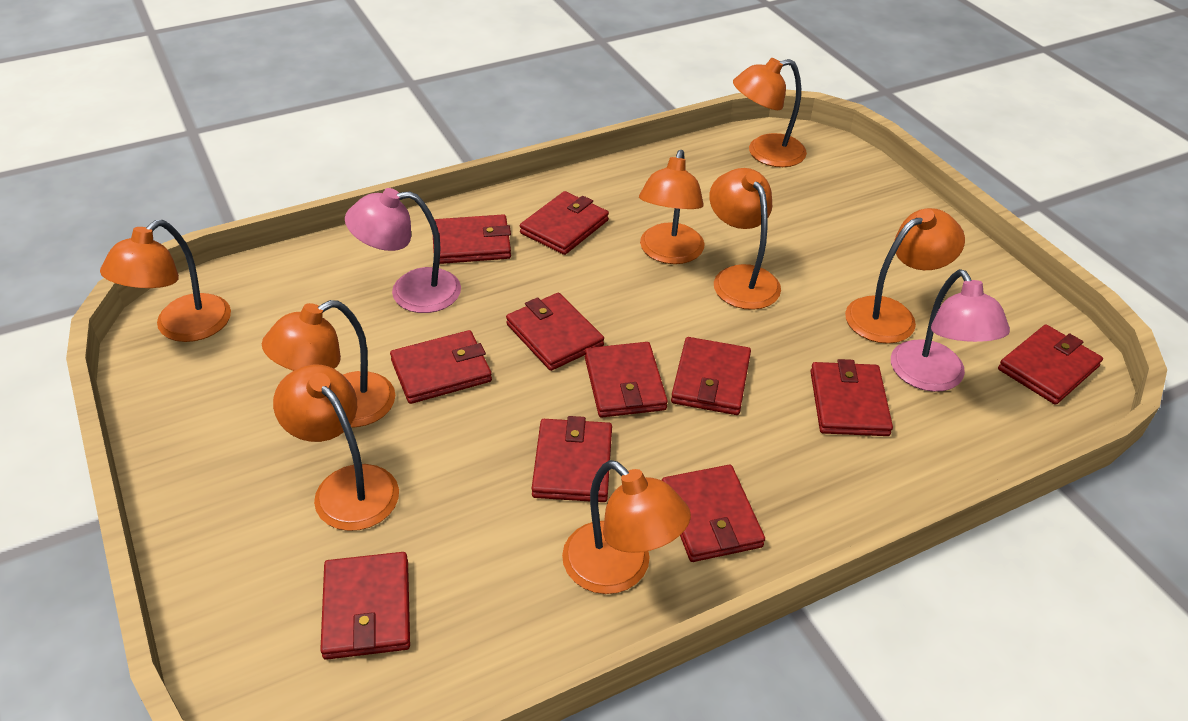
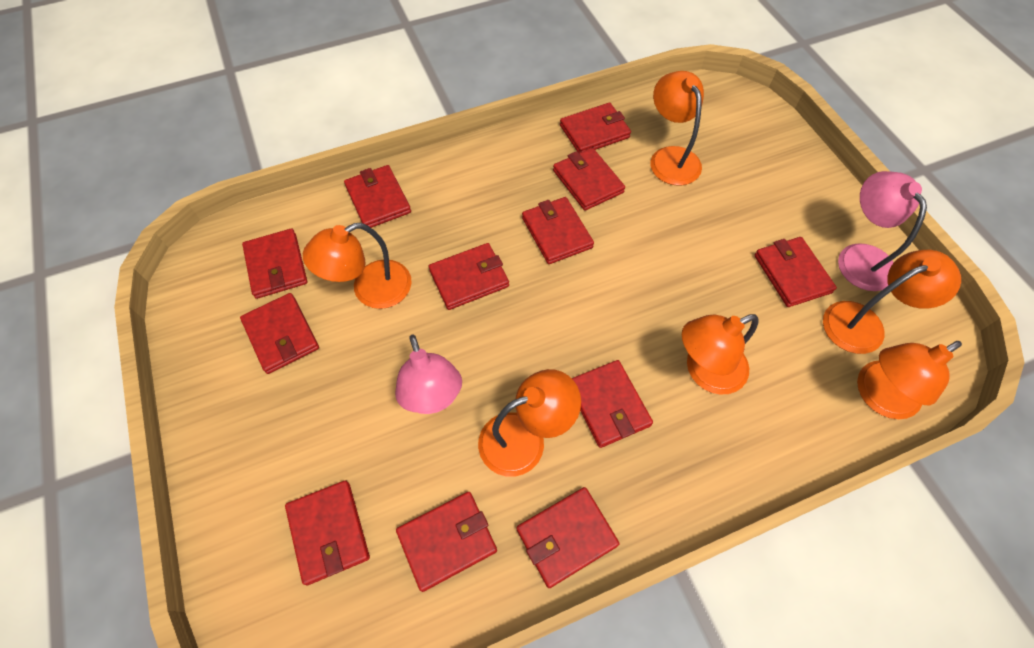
orange lamp: 8 -> 6
red wallet: 11 -> 12

